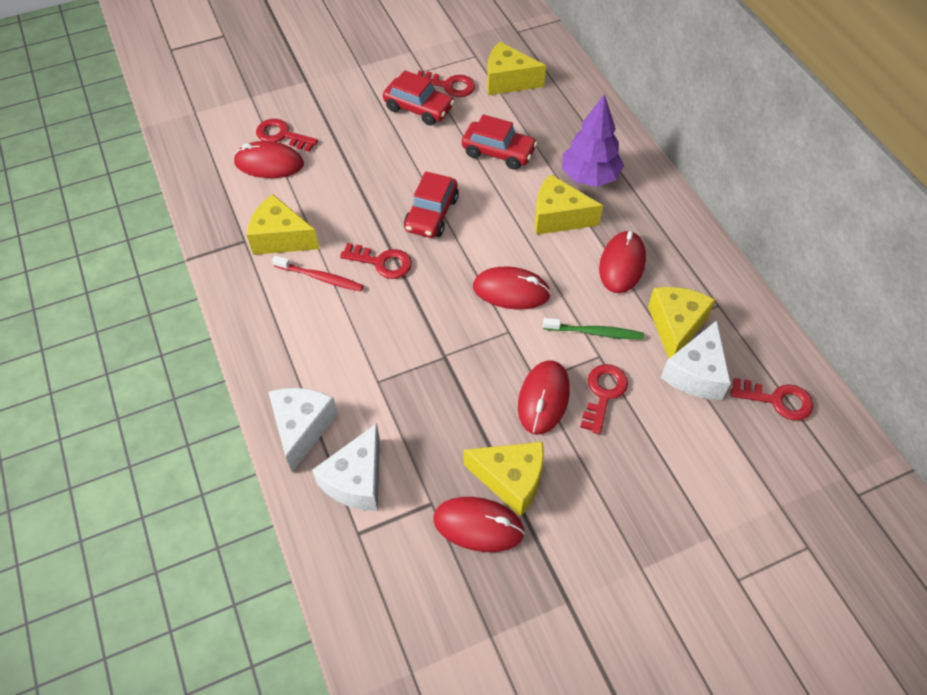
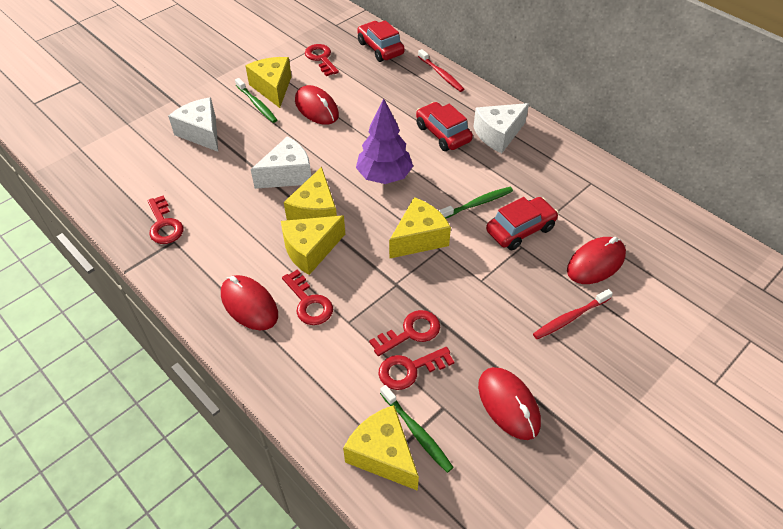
green toothbrush: 1 -> 3
red mouse: 5 -> 4
red toothbrush: 1 -> 2

